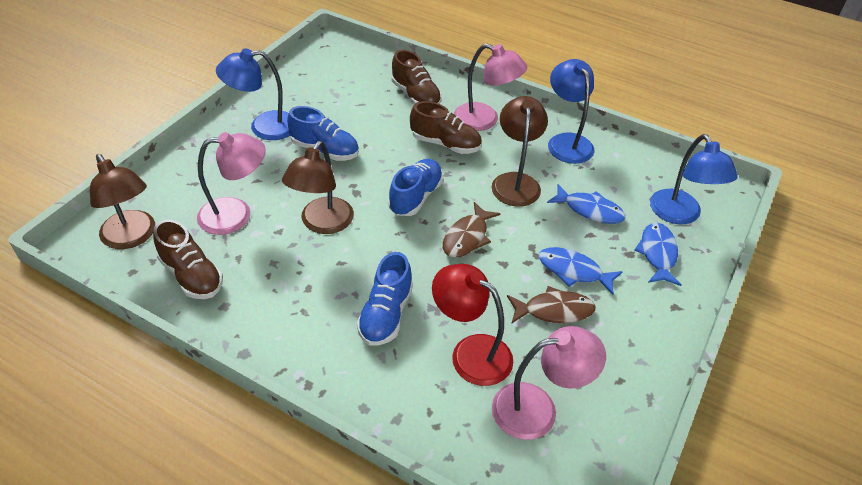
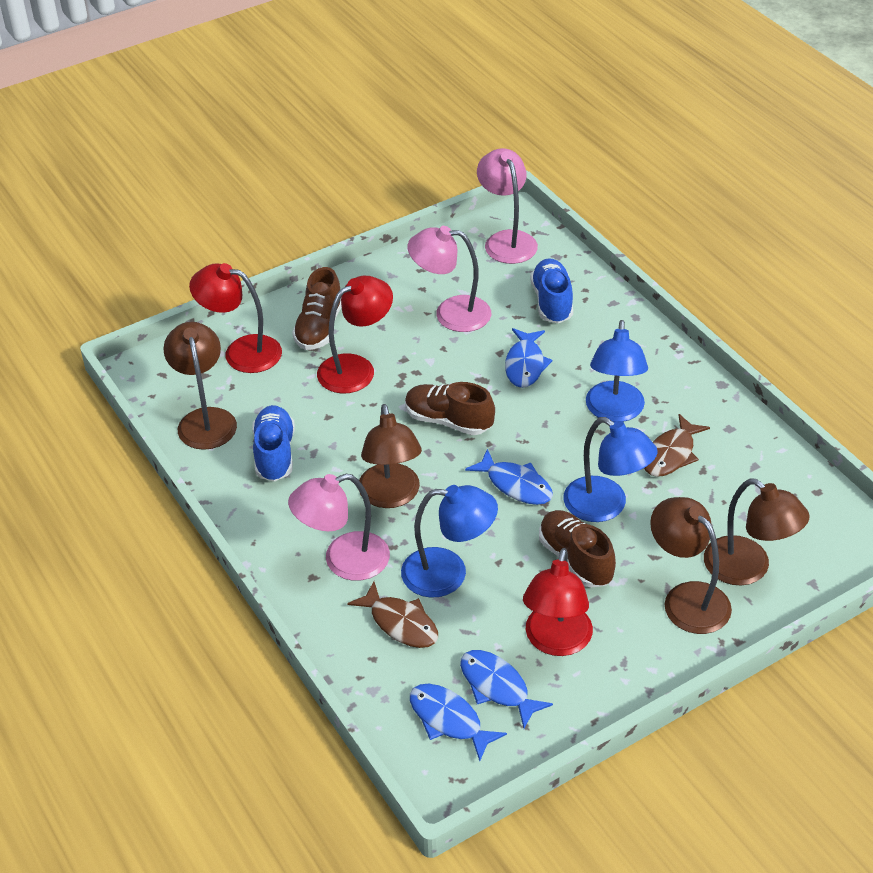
blue fish: 3 -> 4
blue shoe: 3 -> 2
brown lamp: 3 -> 4
red lamp: 1 -> 3

